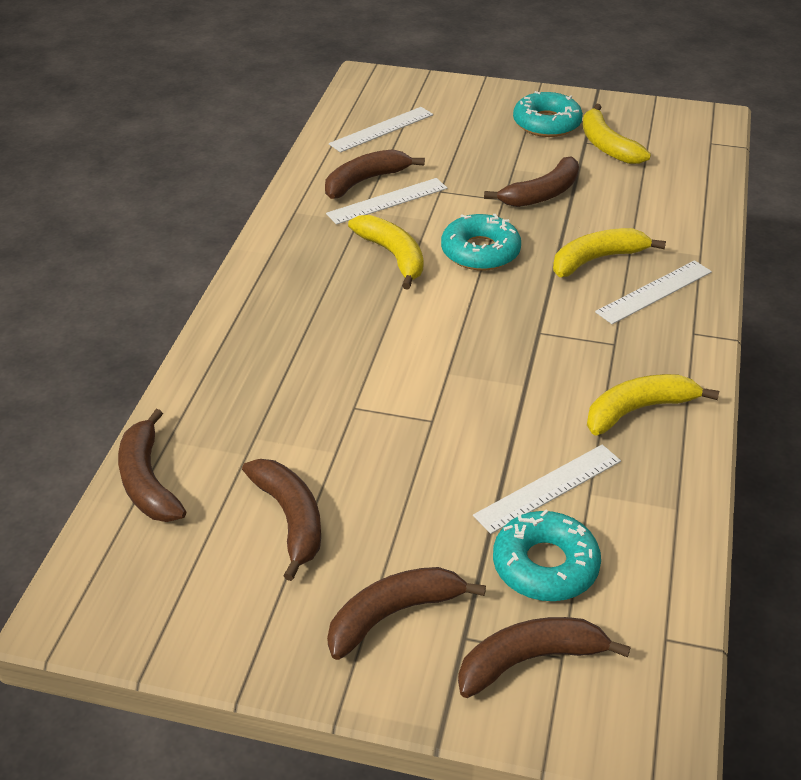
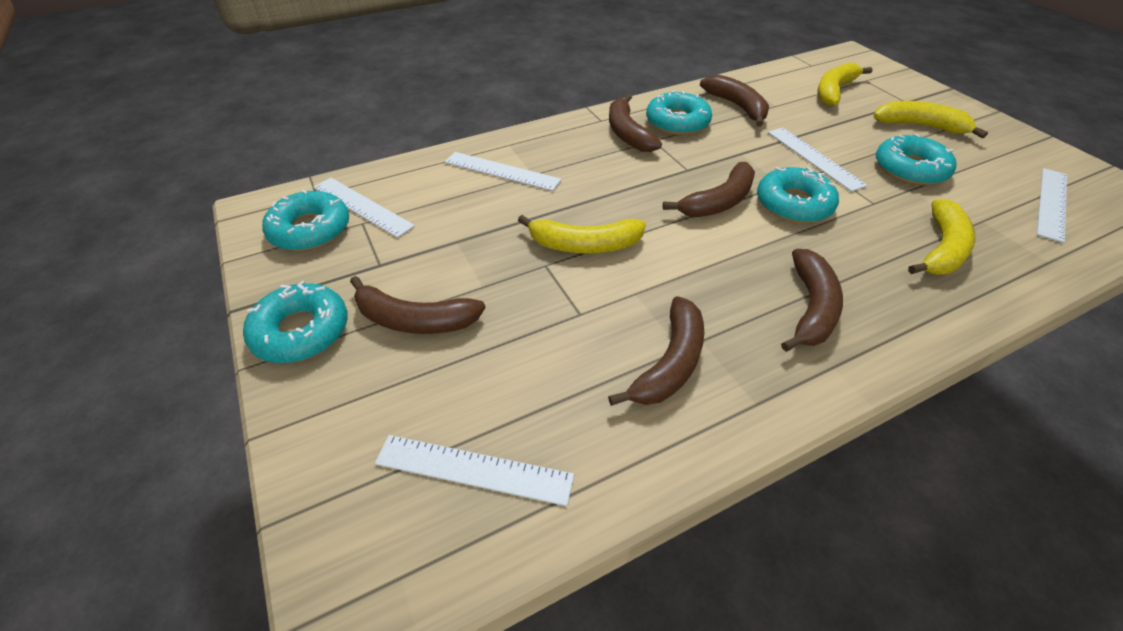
turquoise donut: 3 -> 5
white ruler: 4 -> 5

